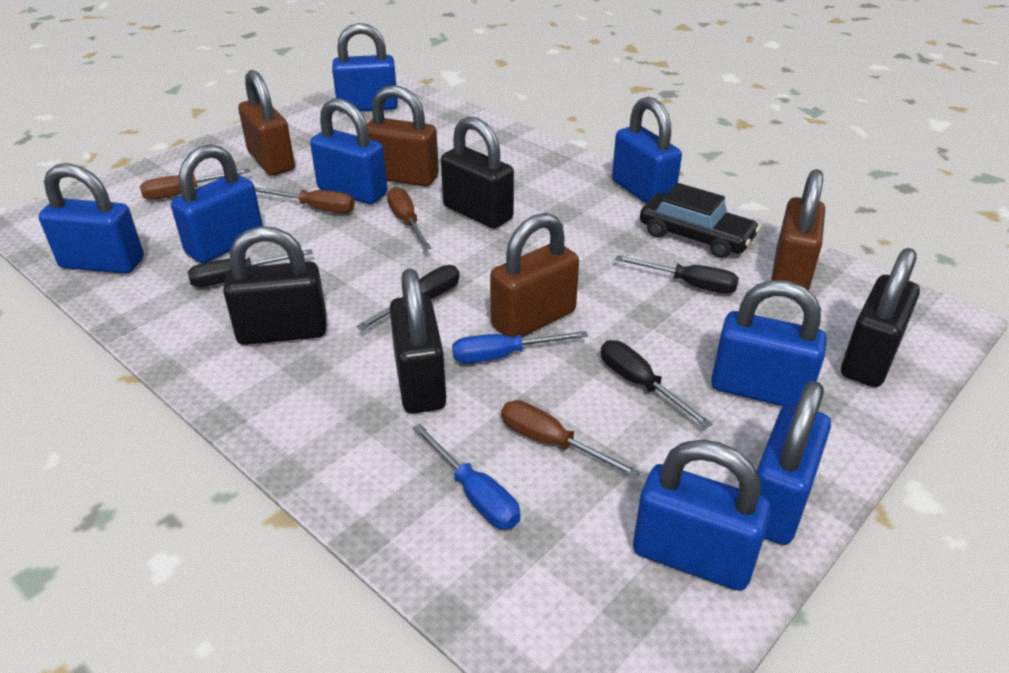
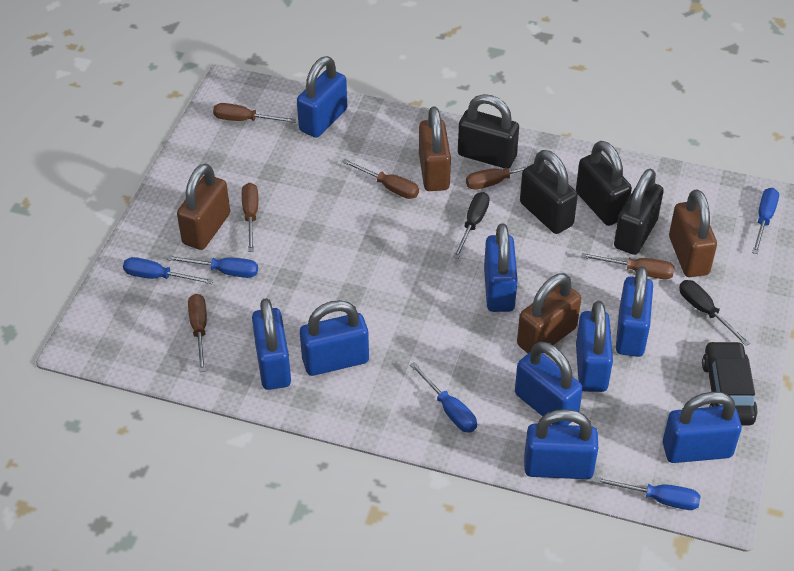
black screwdriver: 4 -> 2
blue padlock: 8 -> 9
blue screwdriver: 2 -> 5
brown screwdriver: 4 -> 6

